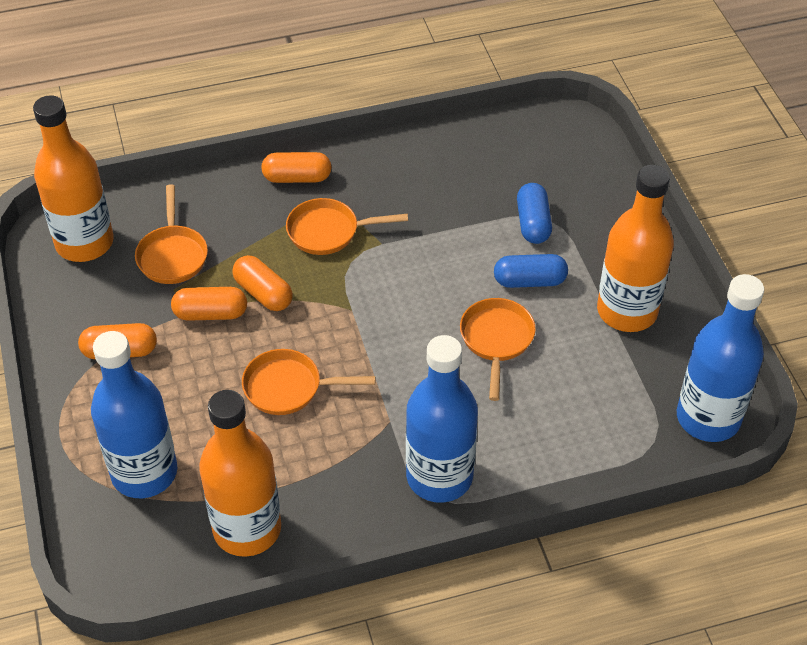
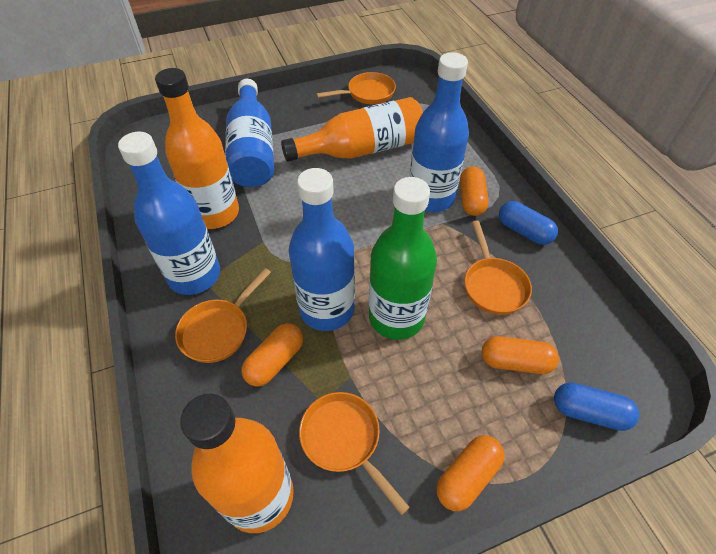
blue bottle: 3 -> 4
green bottle: 0 -> 1

